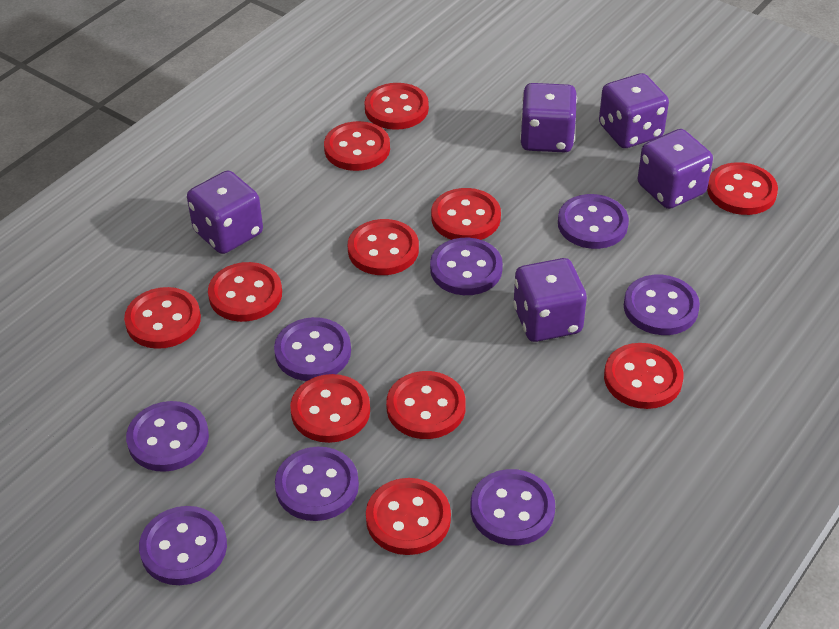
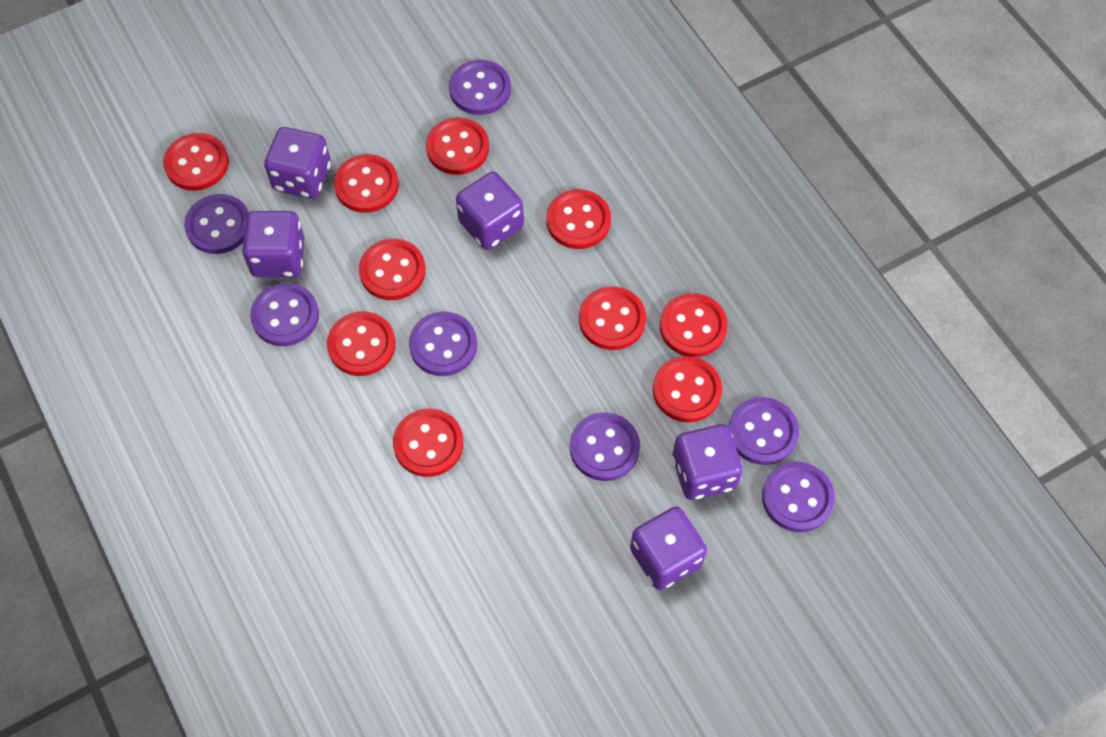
purple button: 8 -> 7
red button: 11 -> 10

